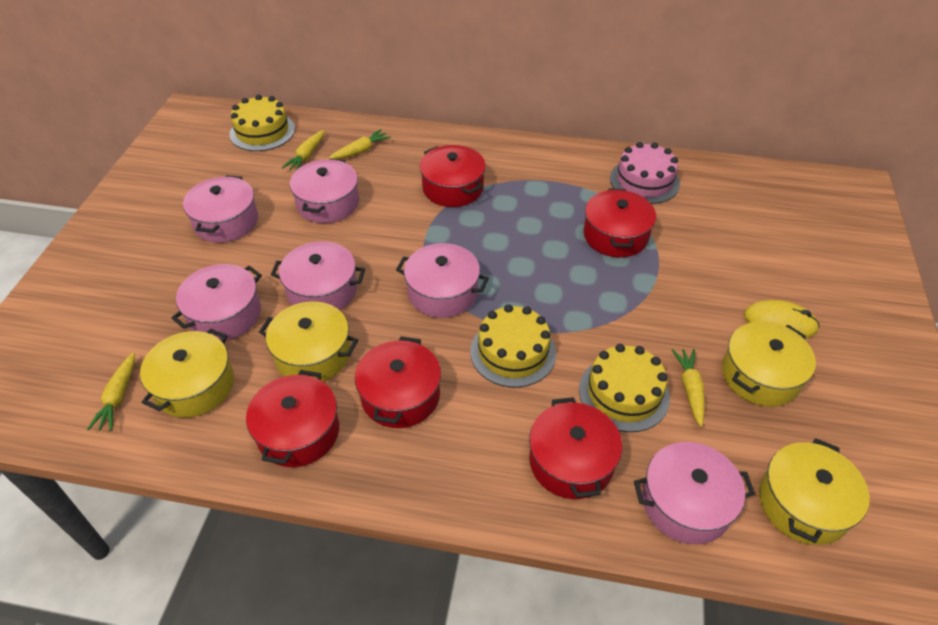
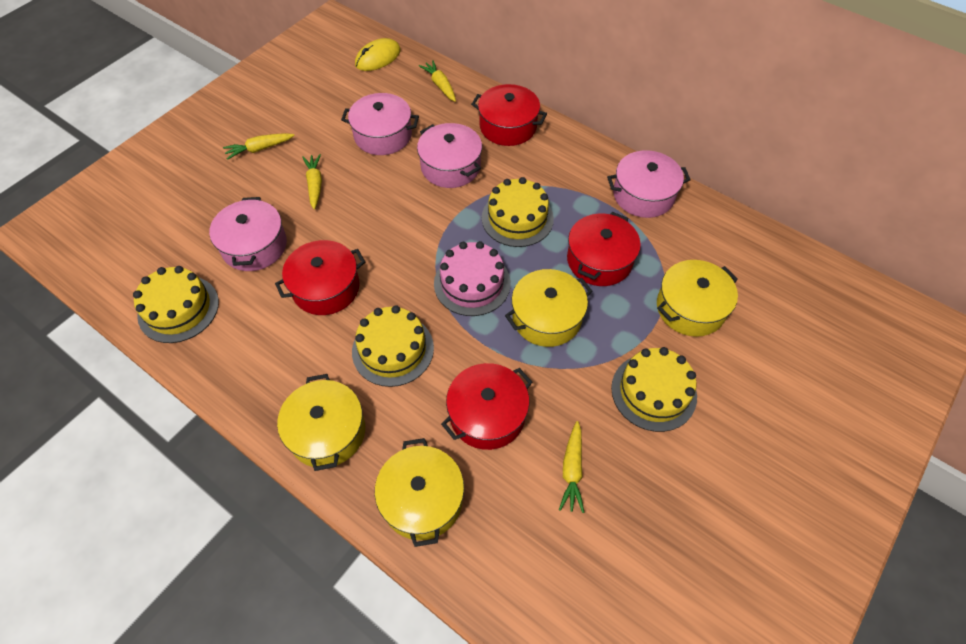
pink pot: 6 -> 4
red pot: 5 -> 4
yellow cake: 3 -> 4

